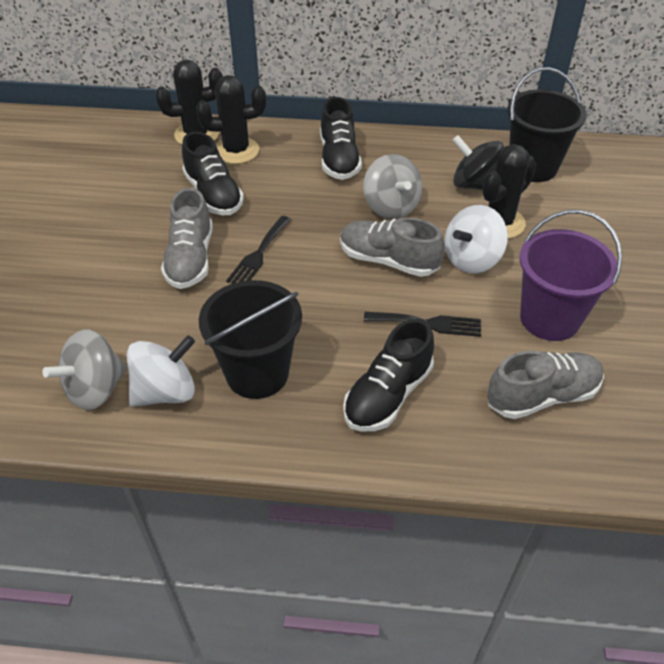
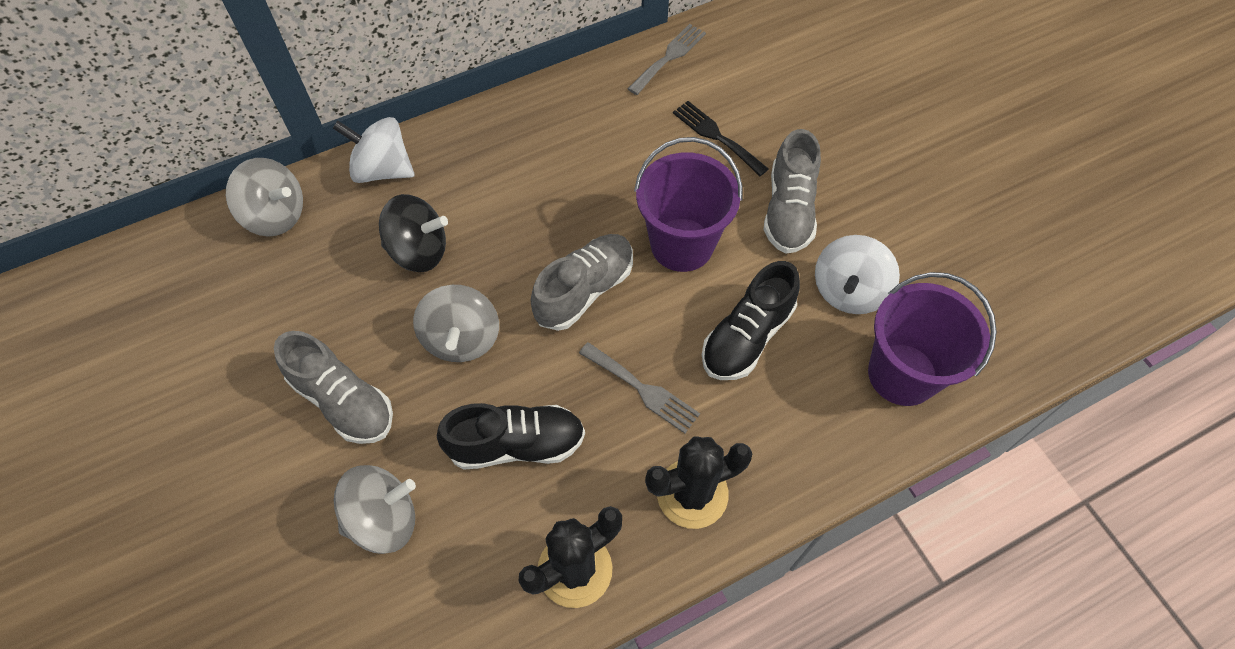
black bucket: 2 -> 0
black cactus: 3 -> 2
black fork: 2 -> 1
black shoe: 3 -> 2
grey fork: 0 -> 2
grey spinning top: 2 -> 3
purple bucket: 1 -> 2

